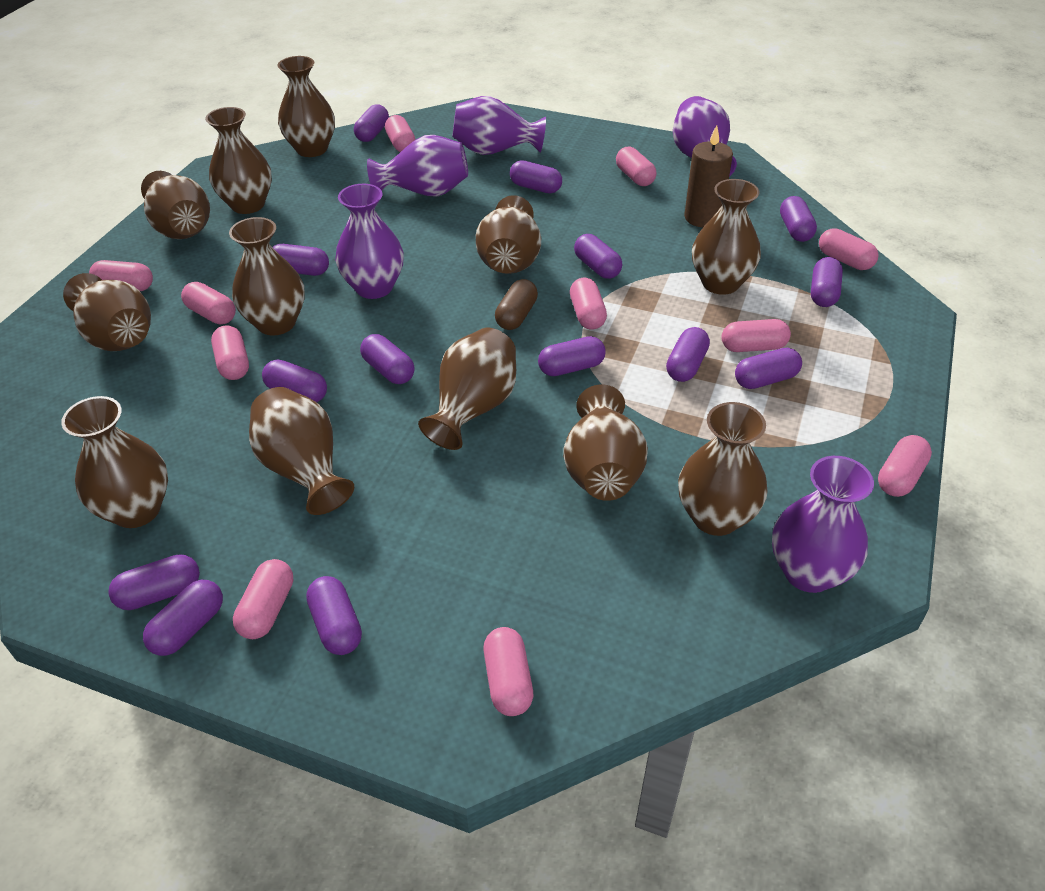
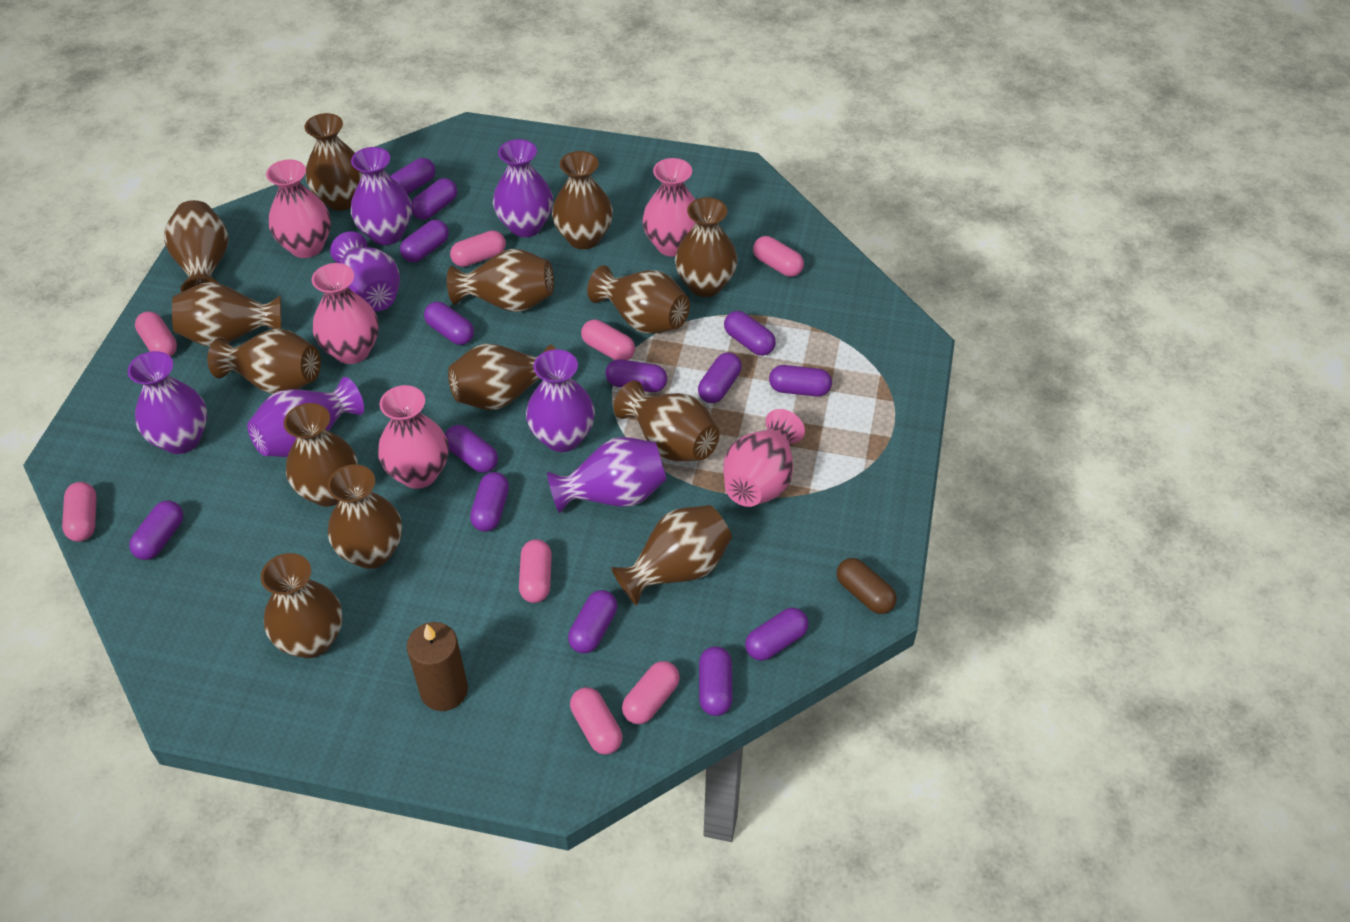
brown vase: 12 -> 14
pink capsule: 11 -> 8
pink vase: 0 -> 5
purple vase: 5 -> 7

